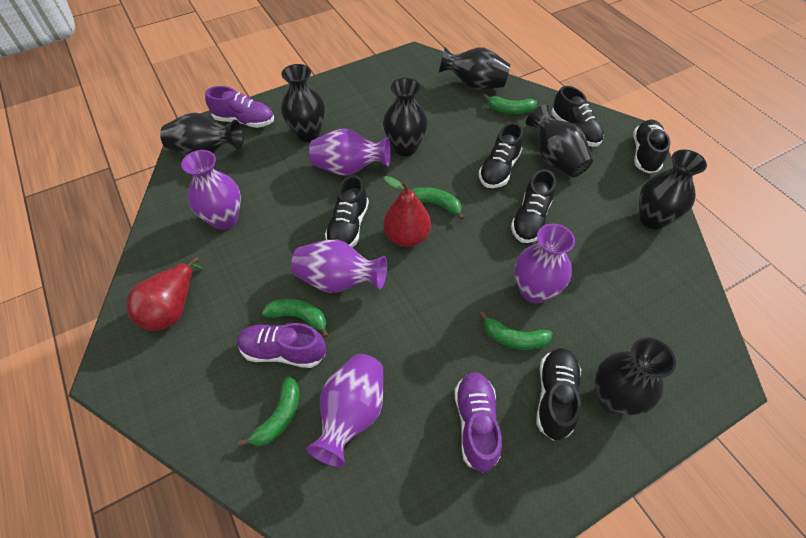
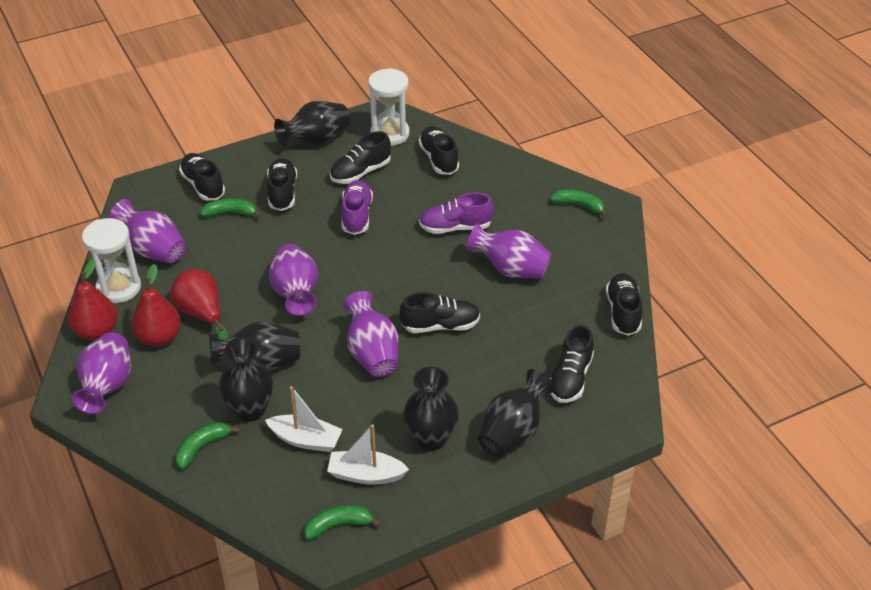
black shoe: 6 -> 7
black vase: 7 -> 5
green banana: 5 -> 4
purple shoe: 3 -> 2
red pear: 2 -> 3
white boat: 0 -> 2
white hourglass: 0 -> 2

